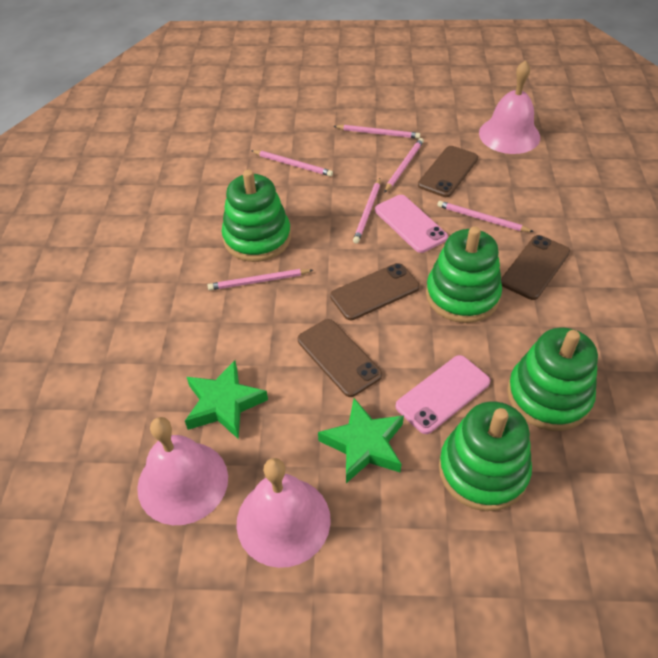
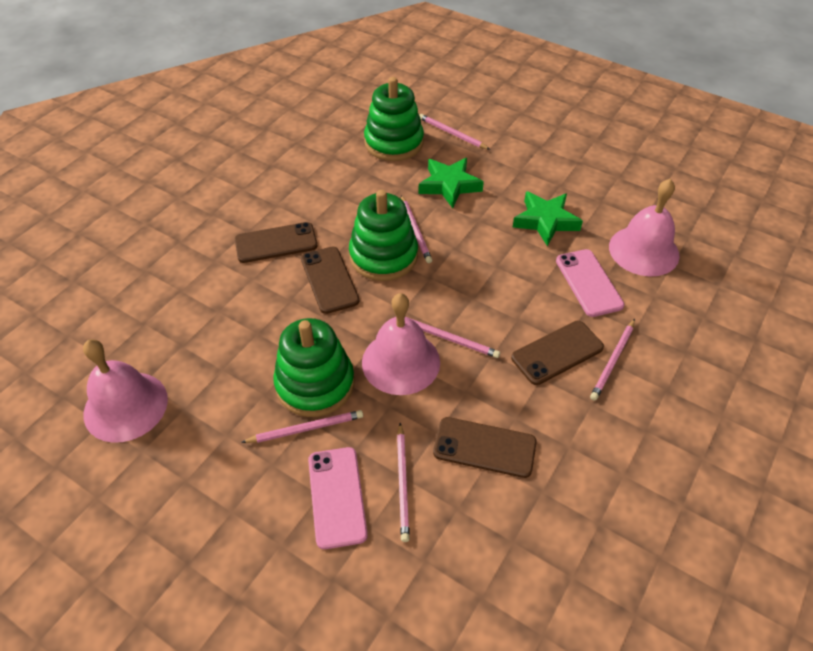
green stacking toy: 4 -> 3

